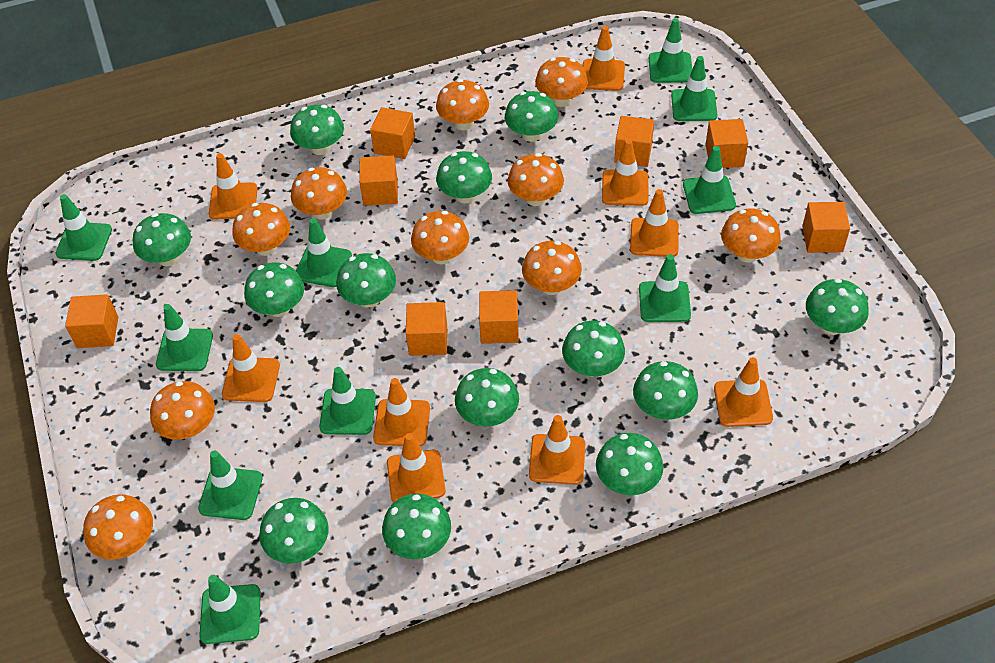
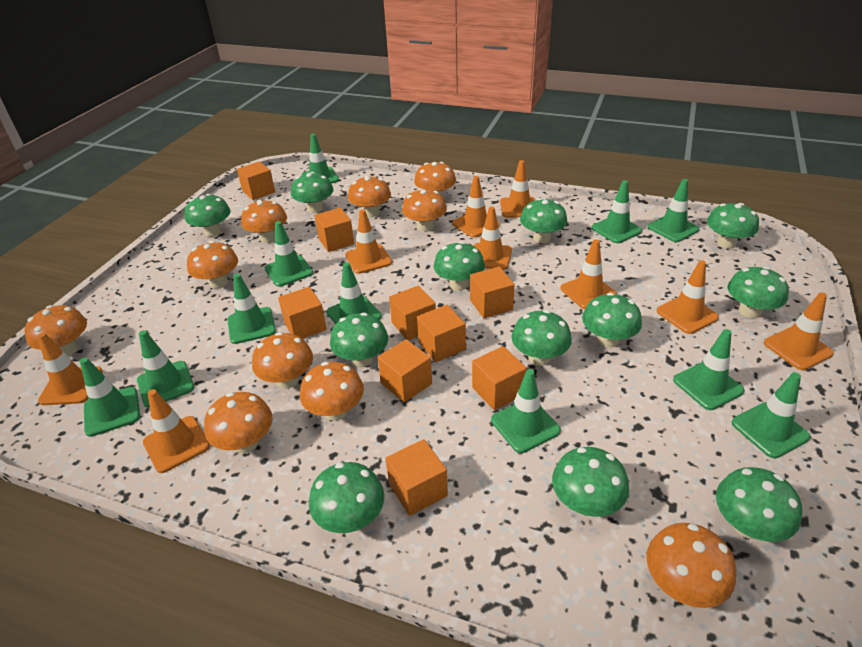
green mushroom: 13 -> 12
green traffic cone: 10 -> 11
orange cube: 8 -> 9

